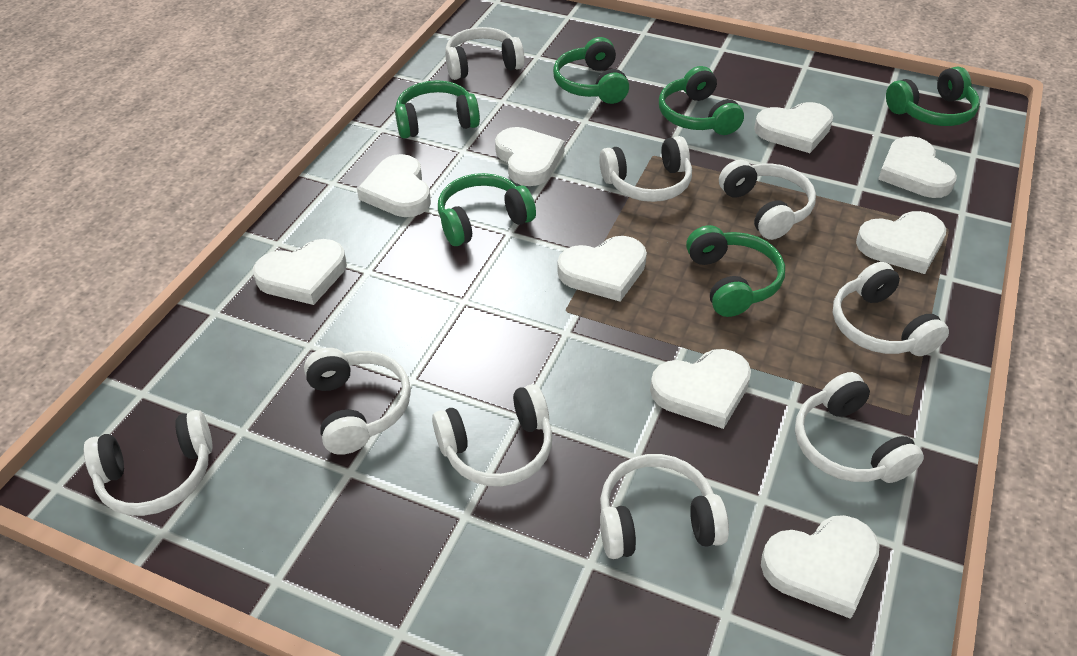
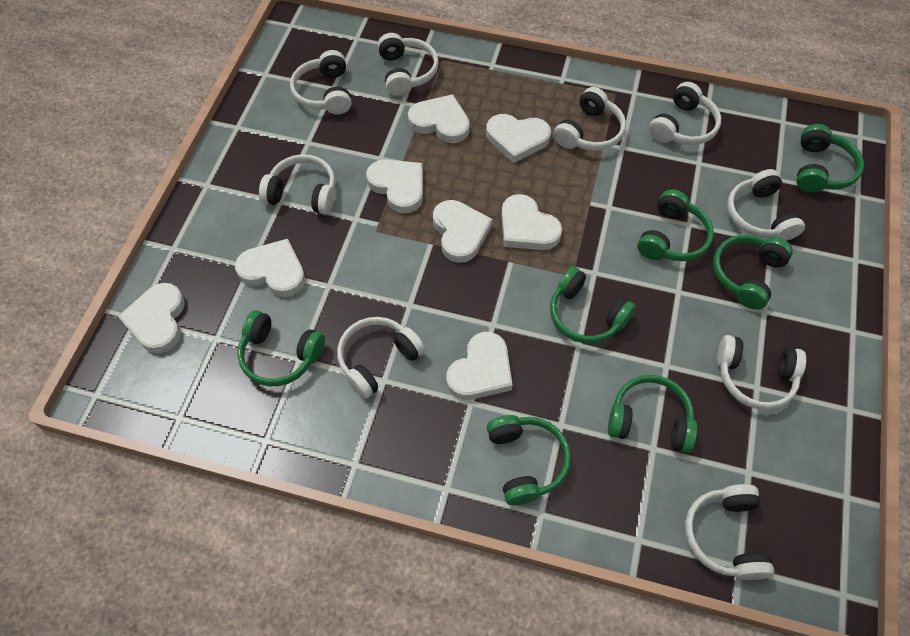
green headphones: 6 -> 7
white heart: 9 -> 8

